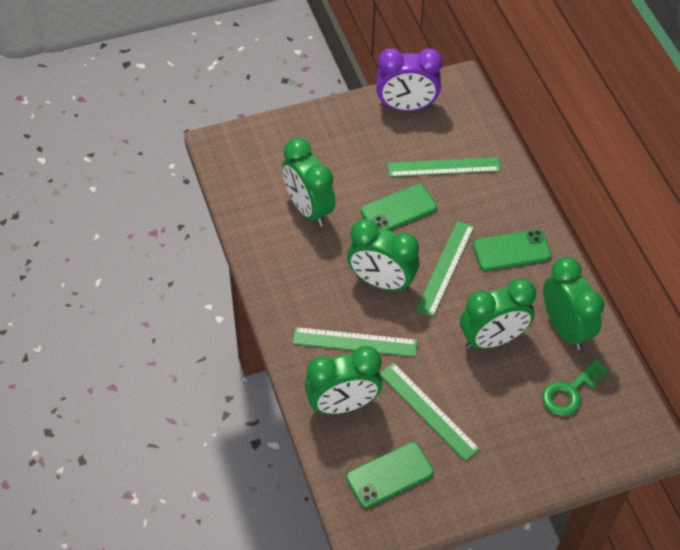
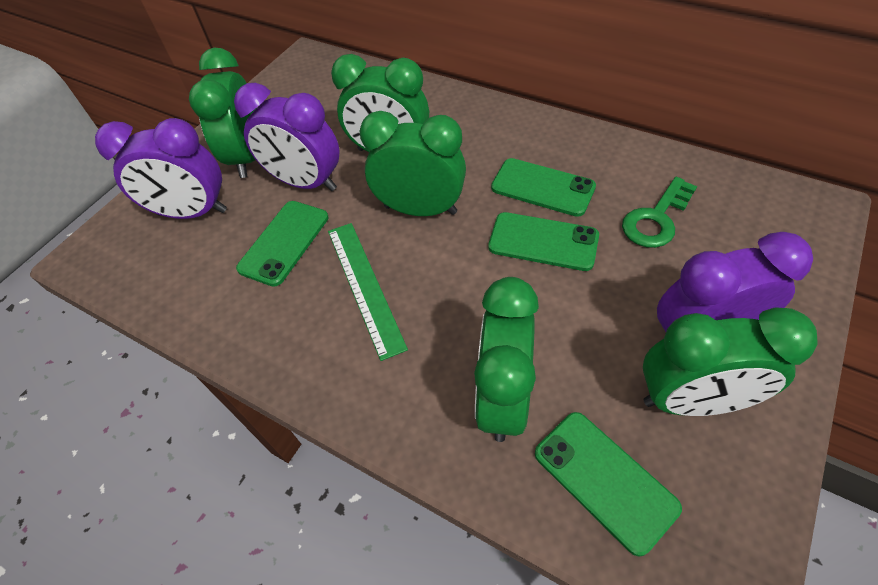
green phone: 3 -> 4
green ruler: 4 -> 1
purple clock: 1 -> 3

